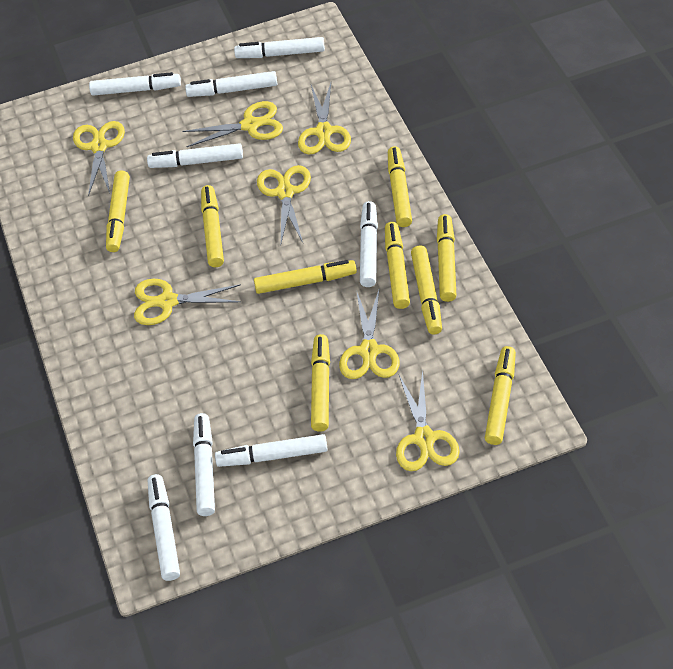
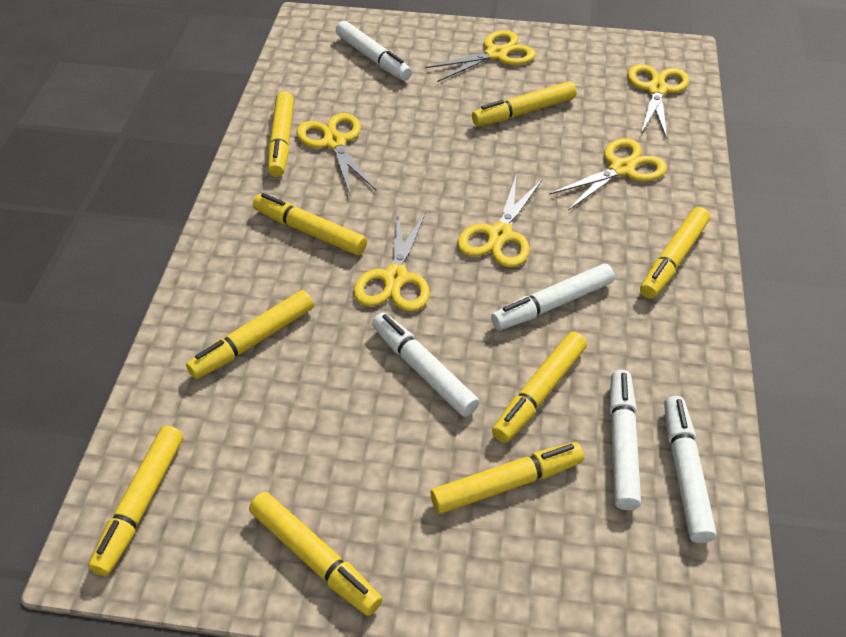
white marker: 8 -> 5
yellow scissors: 7 -> 6

